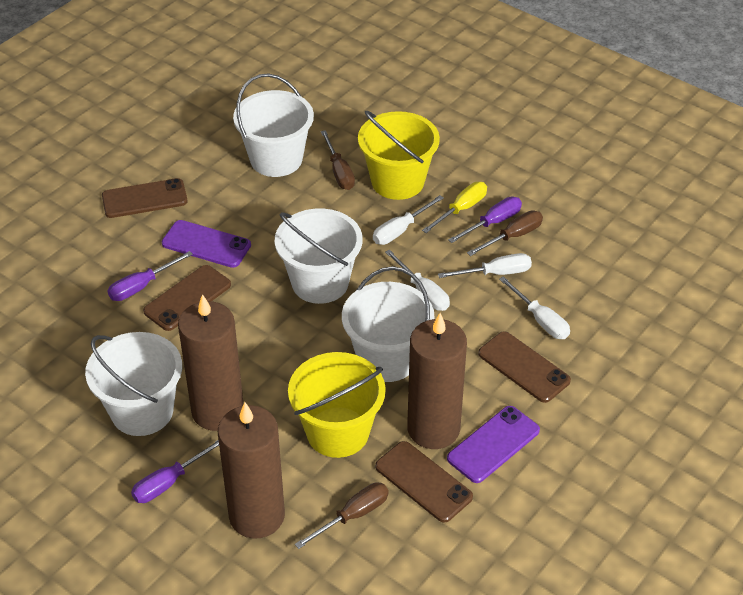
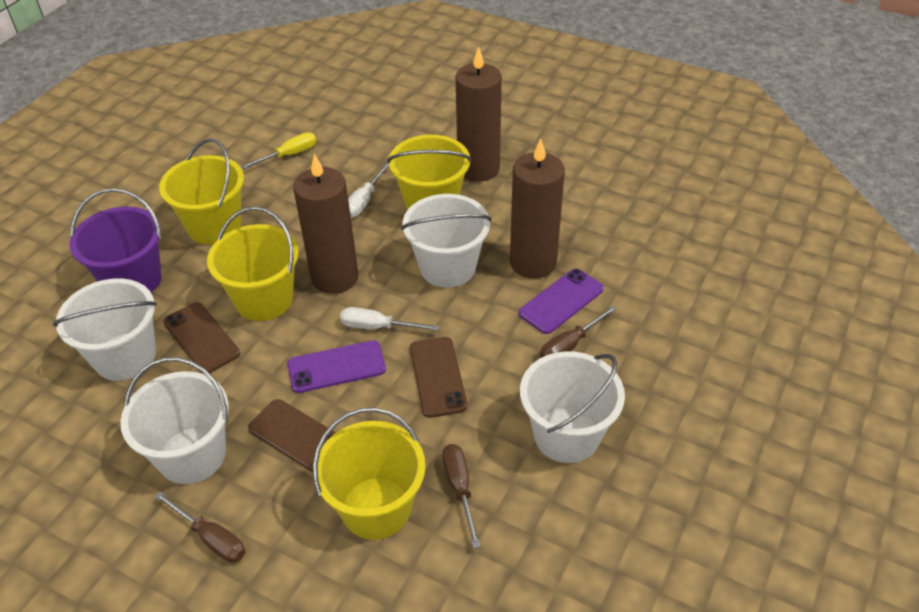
brown phone: 4 -> 3
purple bucket: 0 -> 1
purple screwdriver: 3 -> 0
white screwdriver: 4 -> 2
yellow bucket: 2 -> 4

